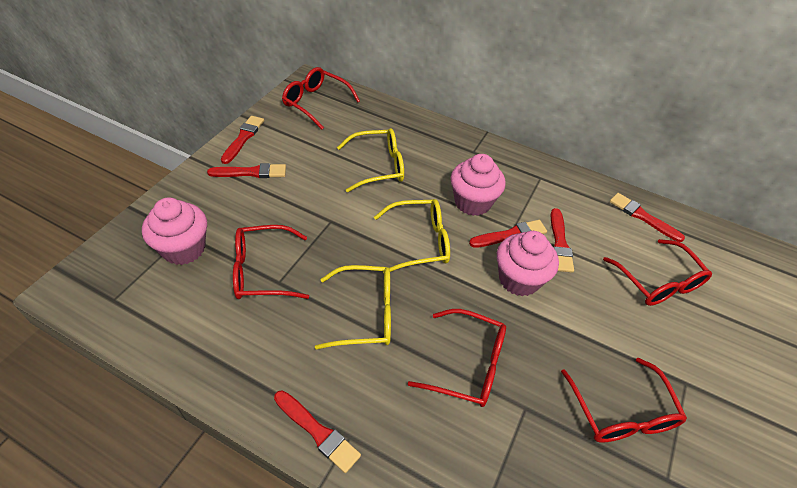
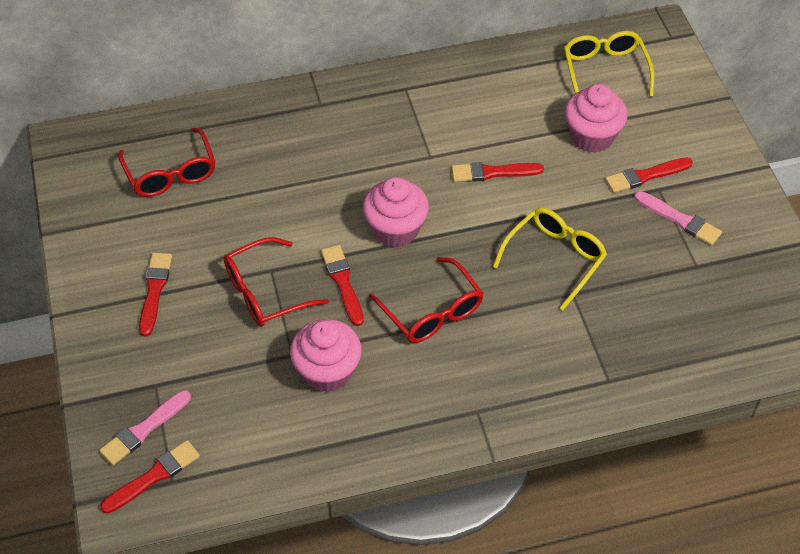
pink brush: 0 -> 2
red brush: 6 -> 5
red glasses: 5 -> 3
yellow glasses: 3 -> 2

